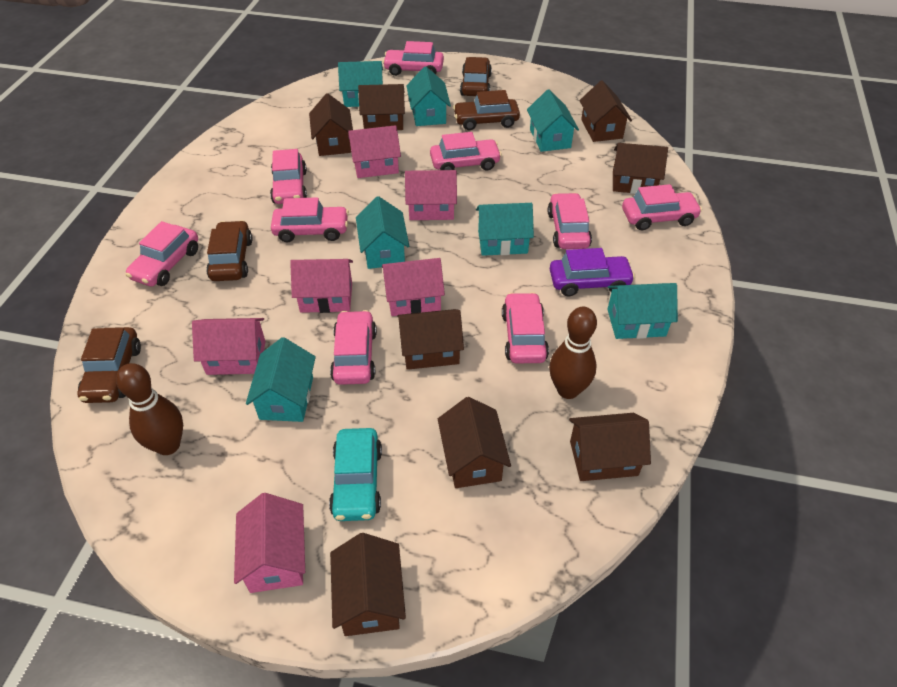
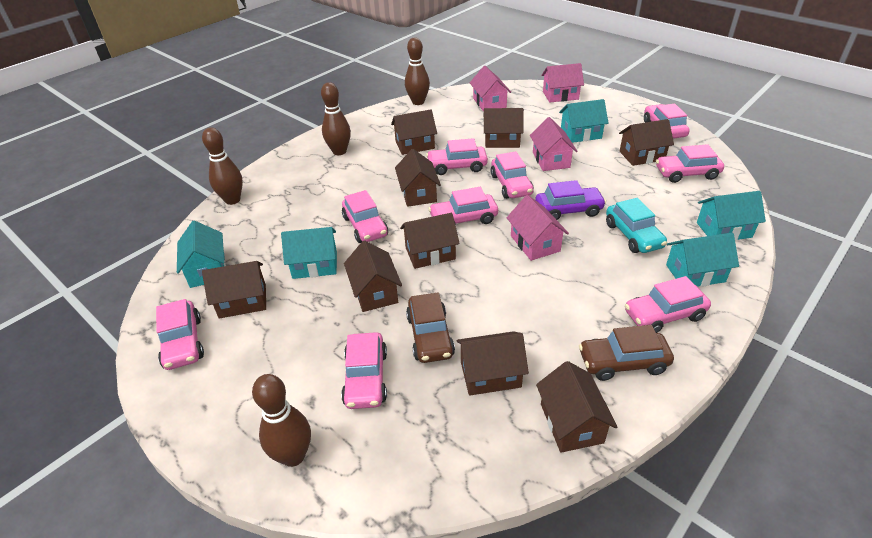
brown bowling pin: 2 -> 4
brown car: 4 -> 2
brown house: 8 -> 9
pink house: 6 -> 4
turquoise house: 7 -> 5

